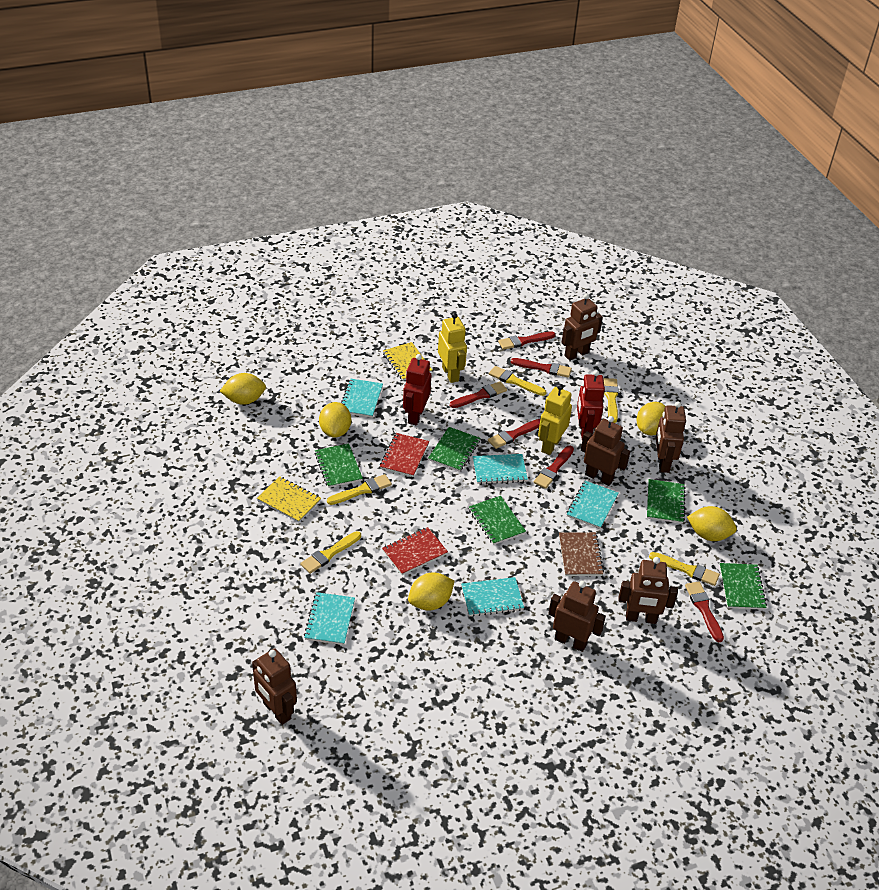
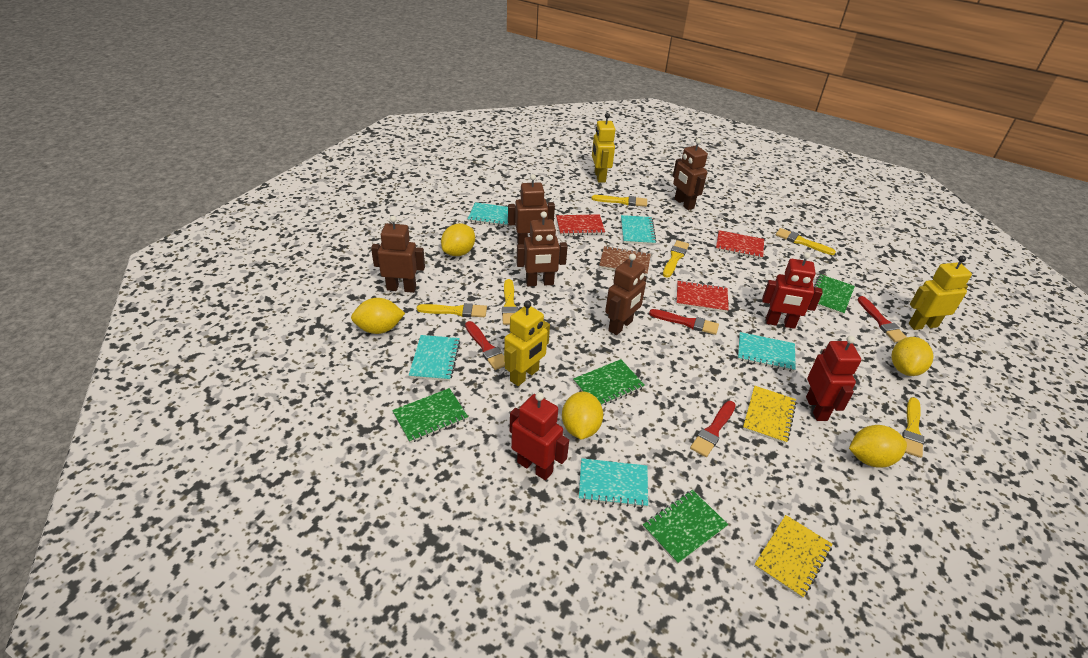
brown robot: 6 -> 5
green notebook: 5 -> 4
red brush: 6 -> 4
red notebook: 2 -> 3
red robot: 2 -> 3
yellow brush: 5 -> 6
yellow robot: 2 -> 3

